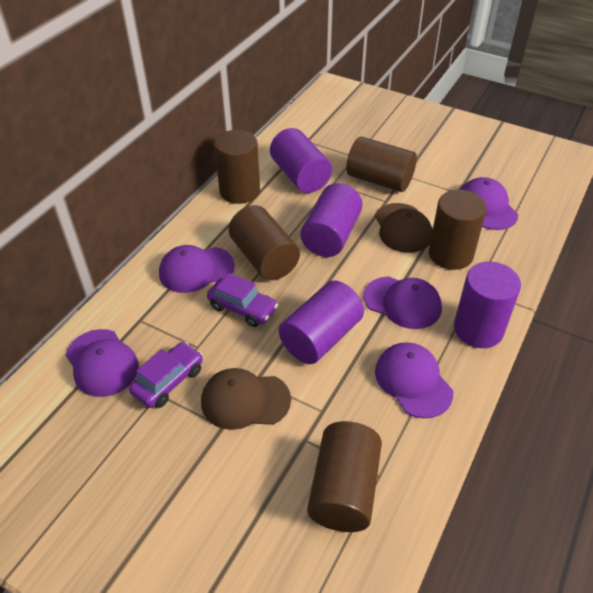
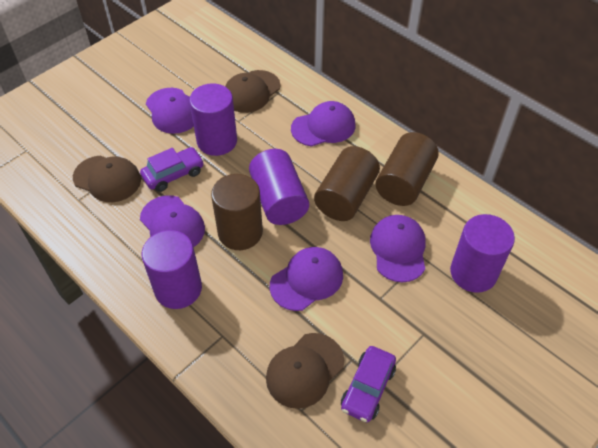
brown cap: 2 -> 3
brown cylinder: 5 -> 3

